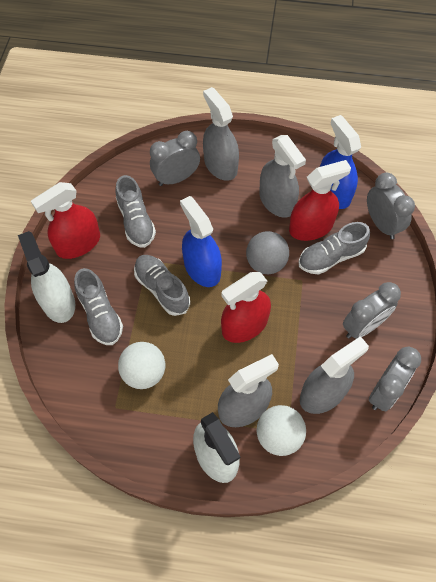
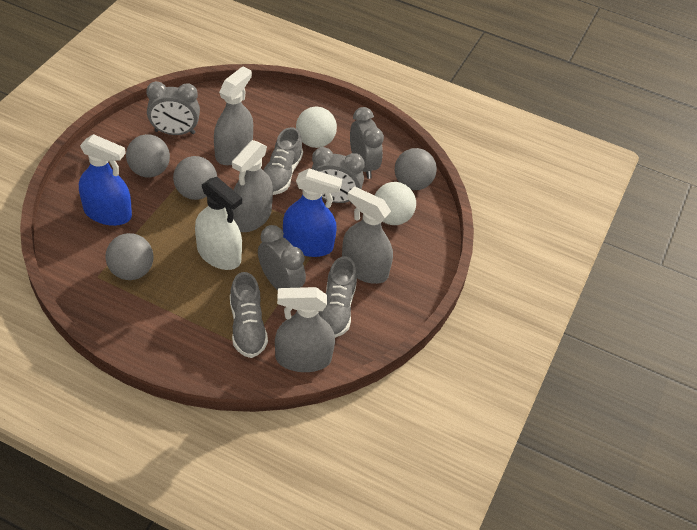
grey ball: 1 -> 4
grey shoe: 4 -> 3
red spray bottle: 3 -> 0
white spray bottle: 2 -> 1

